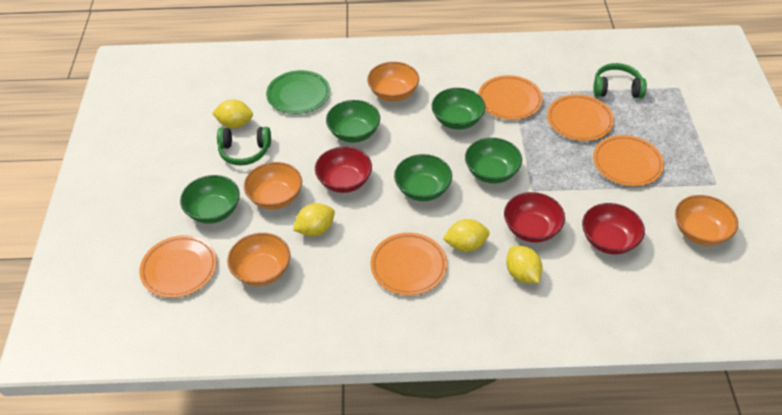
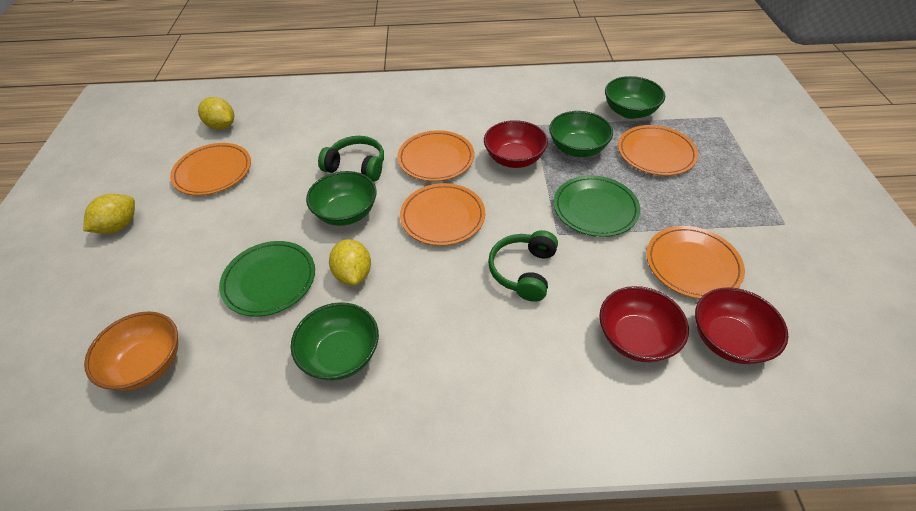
green bowl: 5 -> 4
green plate: 1 -> 2
orange bowl: 4 -> 1
yellow lemon: 4 -> 3

